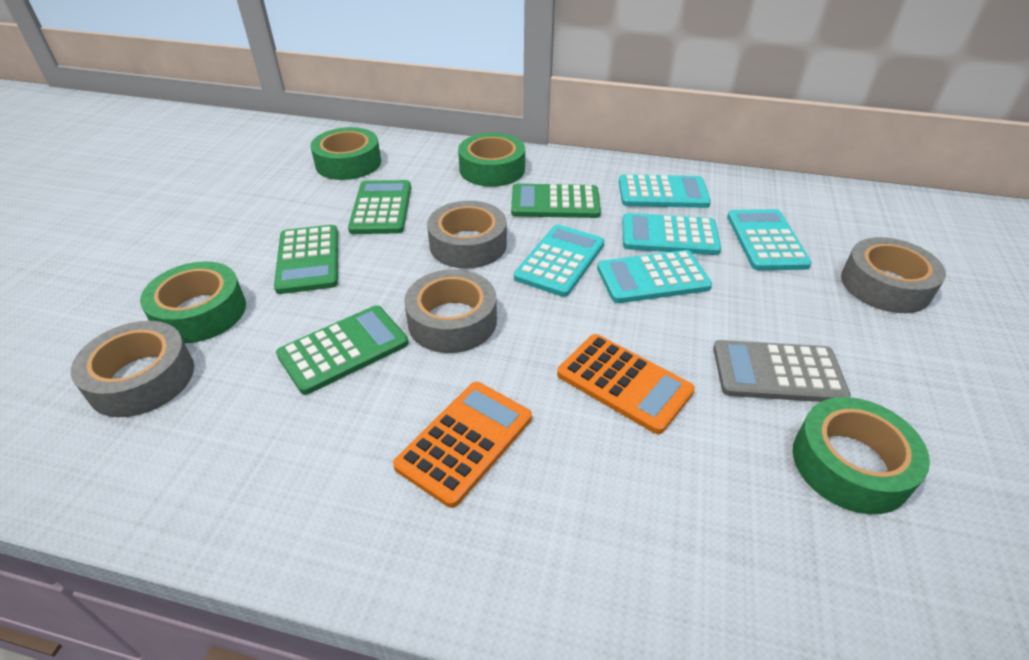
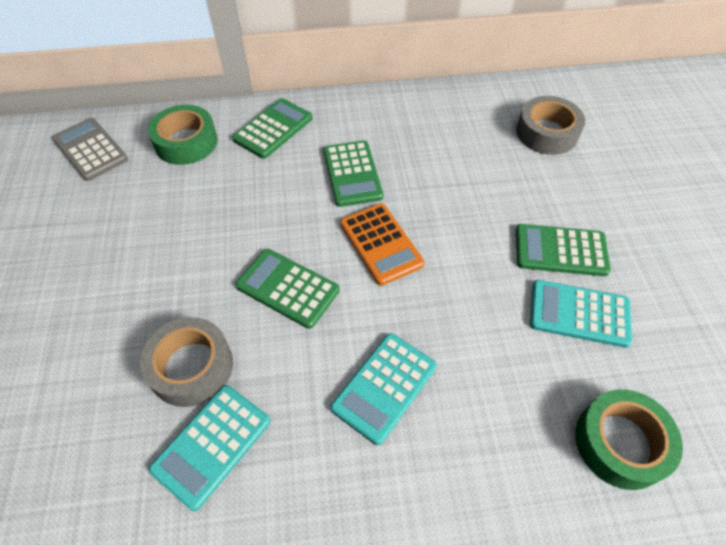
green tape: 4 -> 2
grey tape: 4 -> 2
orange calculator: 2 -> 1
turquoise calculator: 5 -> 3

